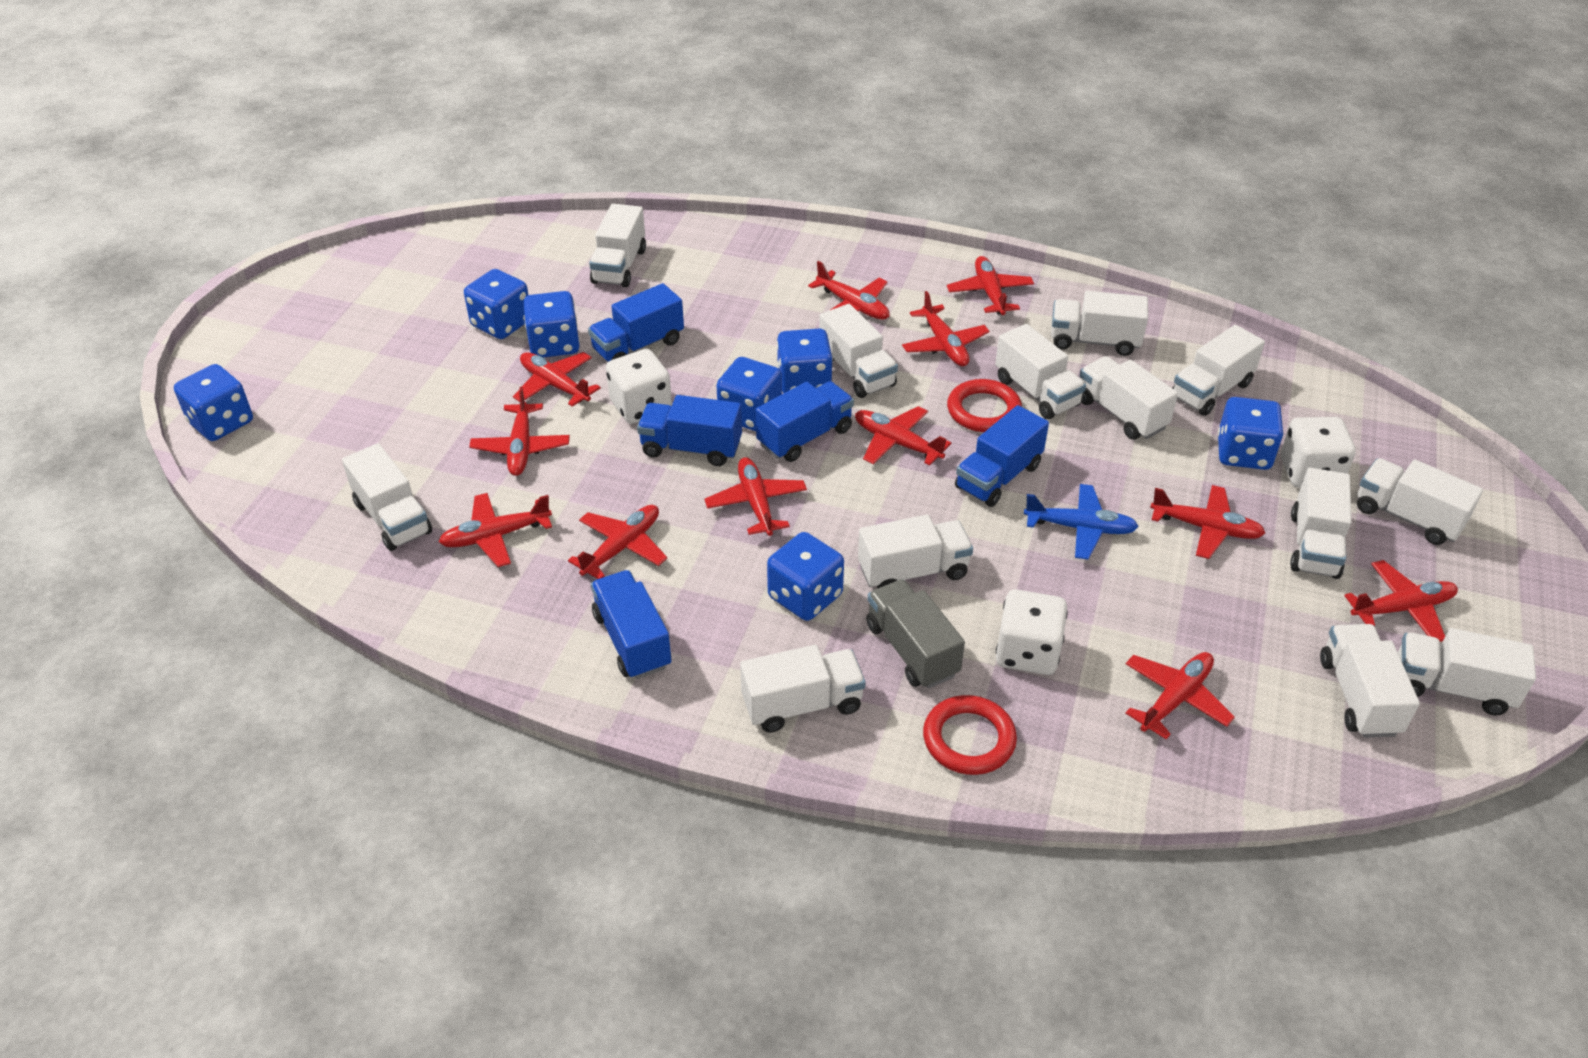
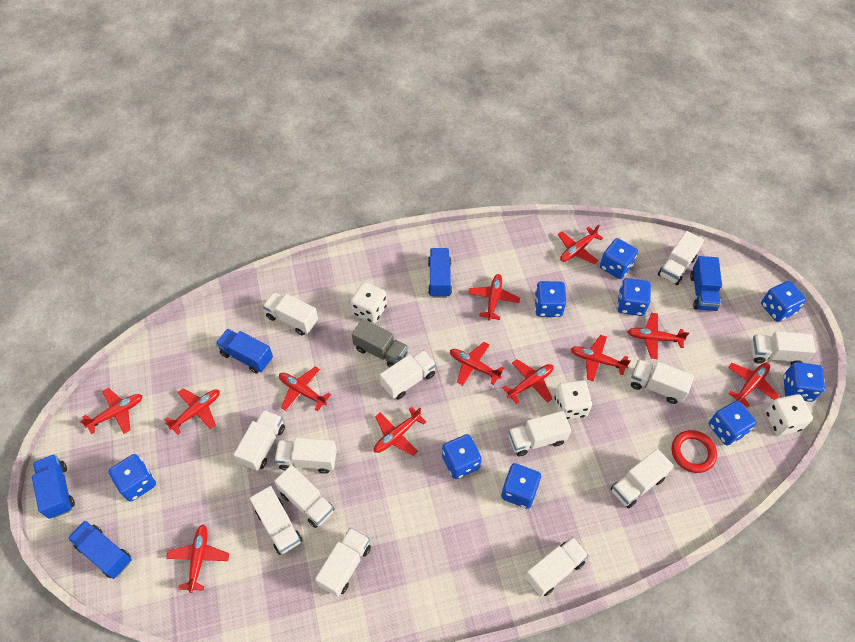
blue dice: 7 -> 9
blue plane: 1 -> 0
red ring: 2 -> 1

